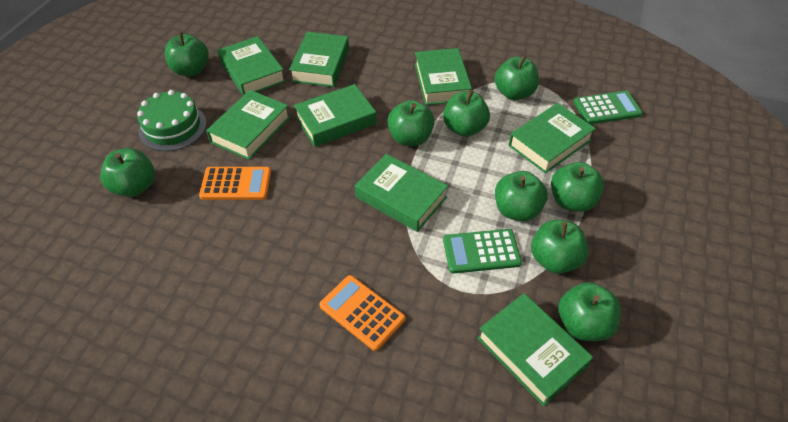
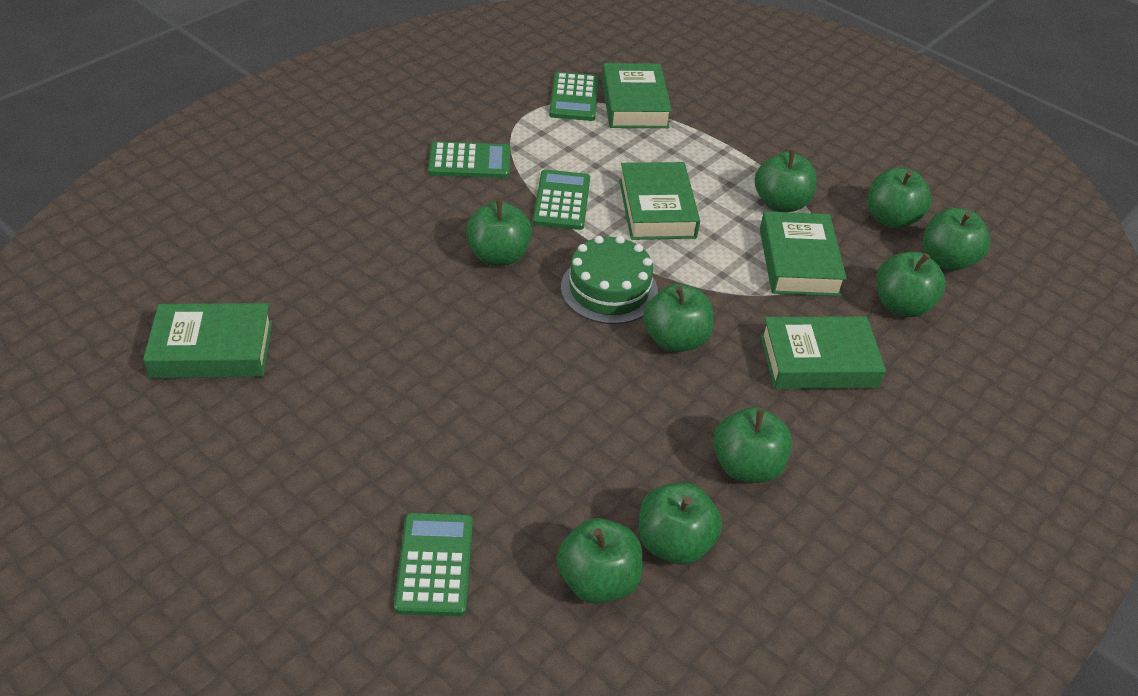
green book: 8 -> 5
green calculator: 2 -> 4
orange calculator: 2 -> 0

